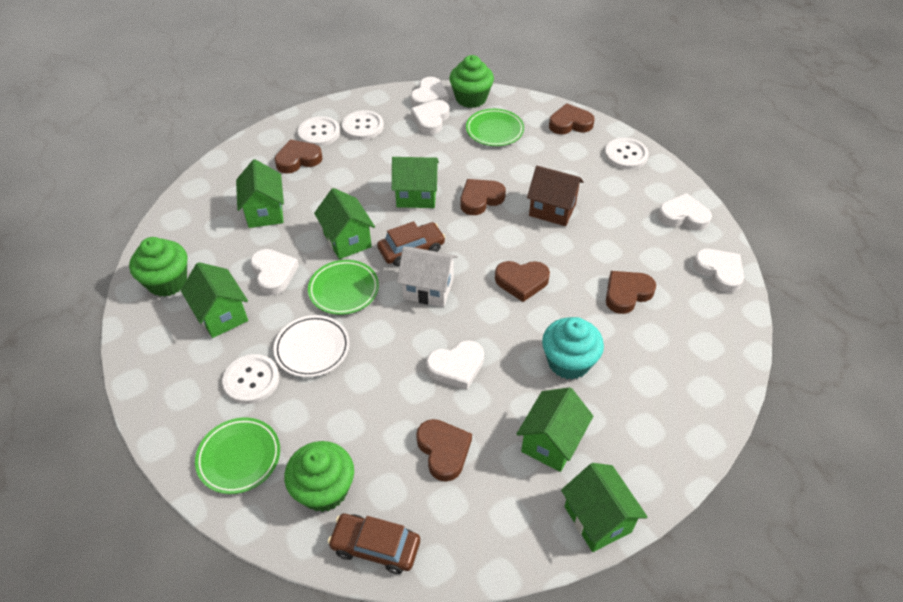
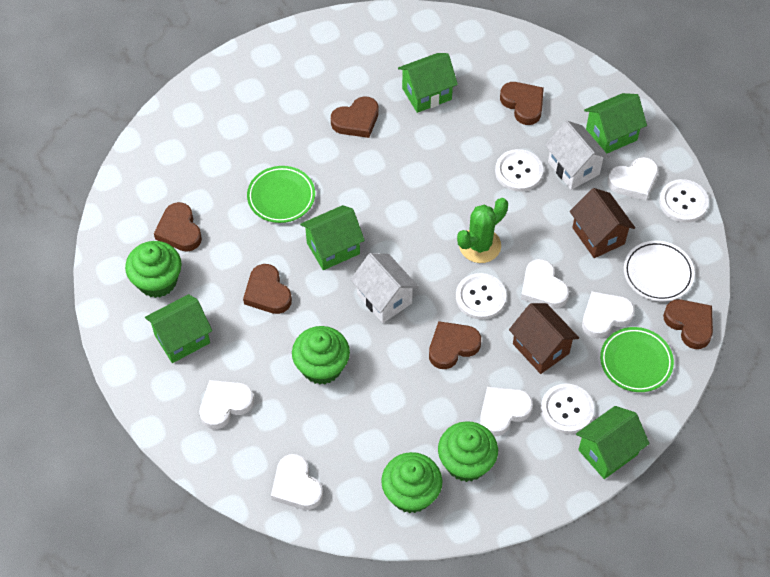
brown car: 2 -> 0
brown house: 1 -> 2
green cactus: 0 -> 1
green cupcake: 3 -> 4
green house: 6 -> 5
green plate: 3 -> 2
turquoise cupcake: 1 -> 0
white house: 1 -> 2

